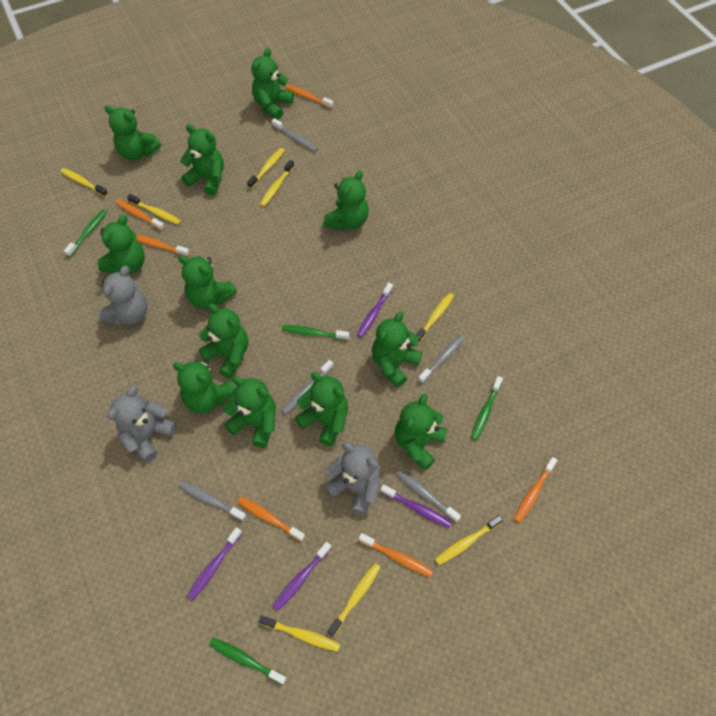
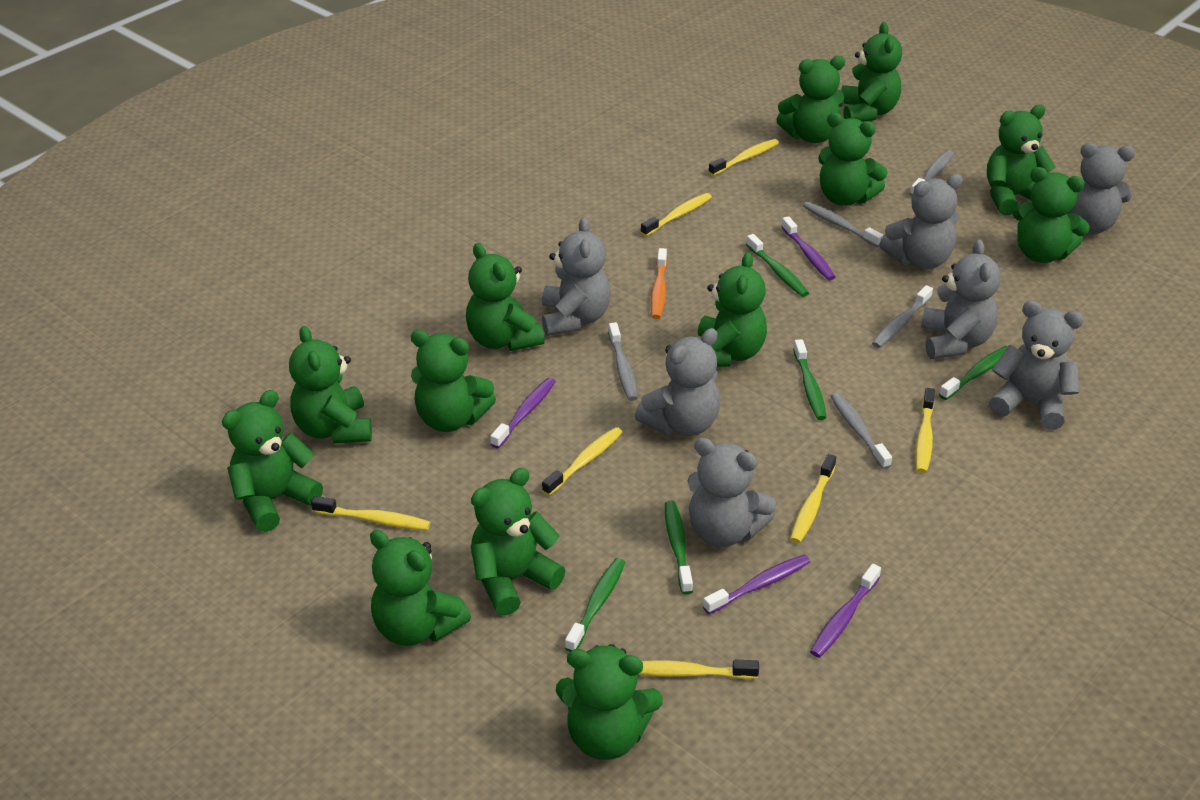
green teddy bear: 12 -> 13
green toothbrush: 4 -> 5
grey teddy bear: 3 -> 7
orange toothbrush: 6 -> 1
yellow toothbrush: 8 -> 7

